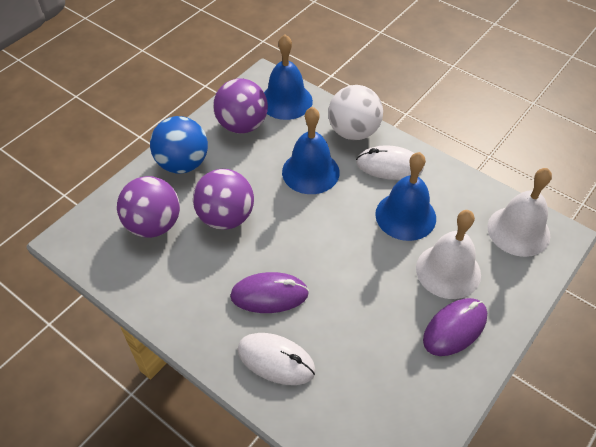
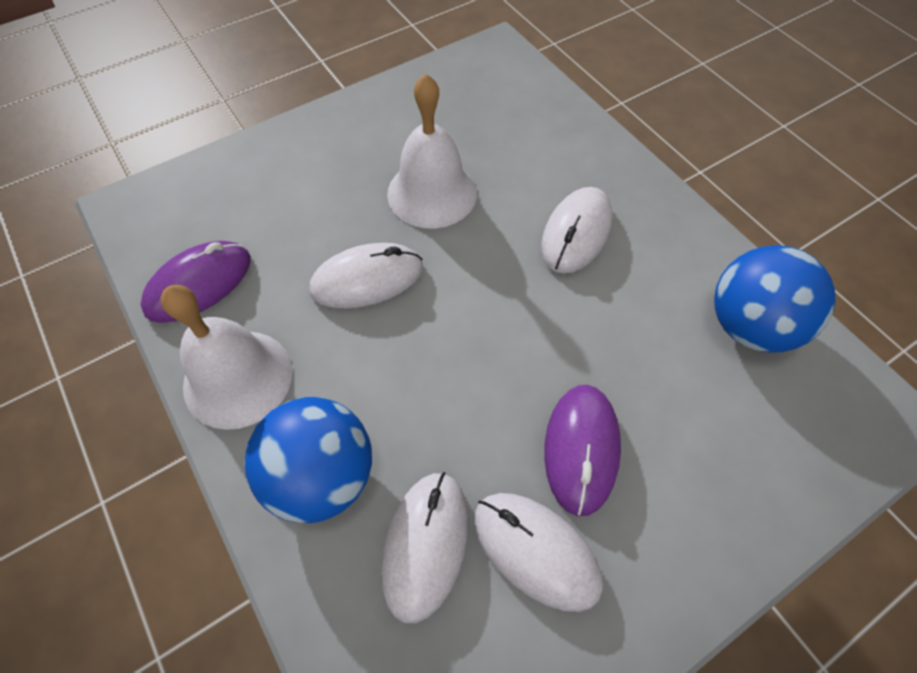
blue ball: 1 -> 2
blue bell: 3 -> 0
purple ball: 3 -> 0
white ball: 1 -> 0
white mouse: 2 -> 4

